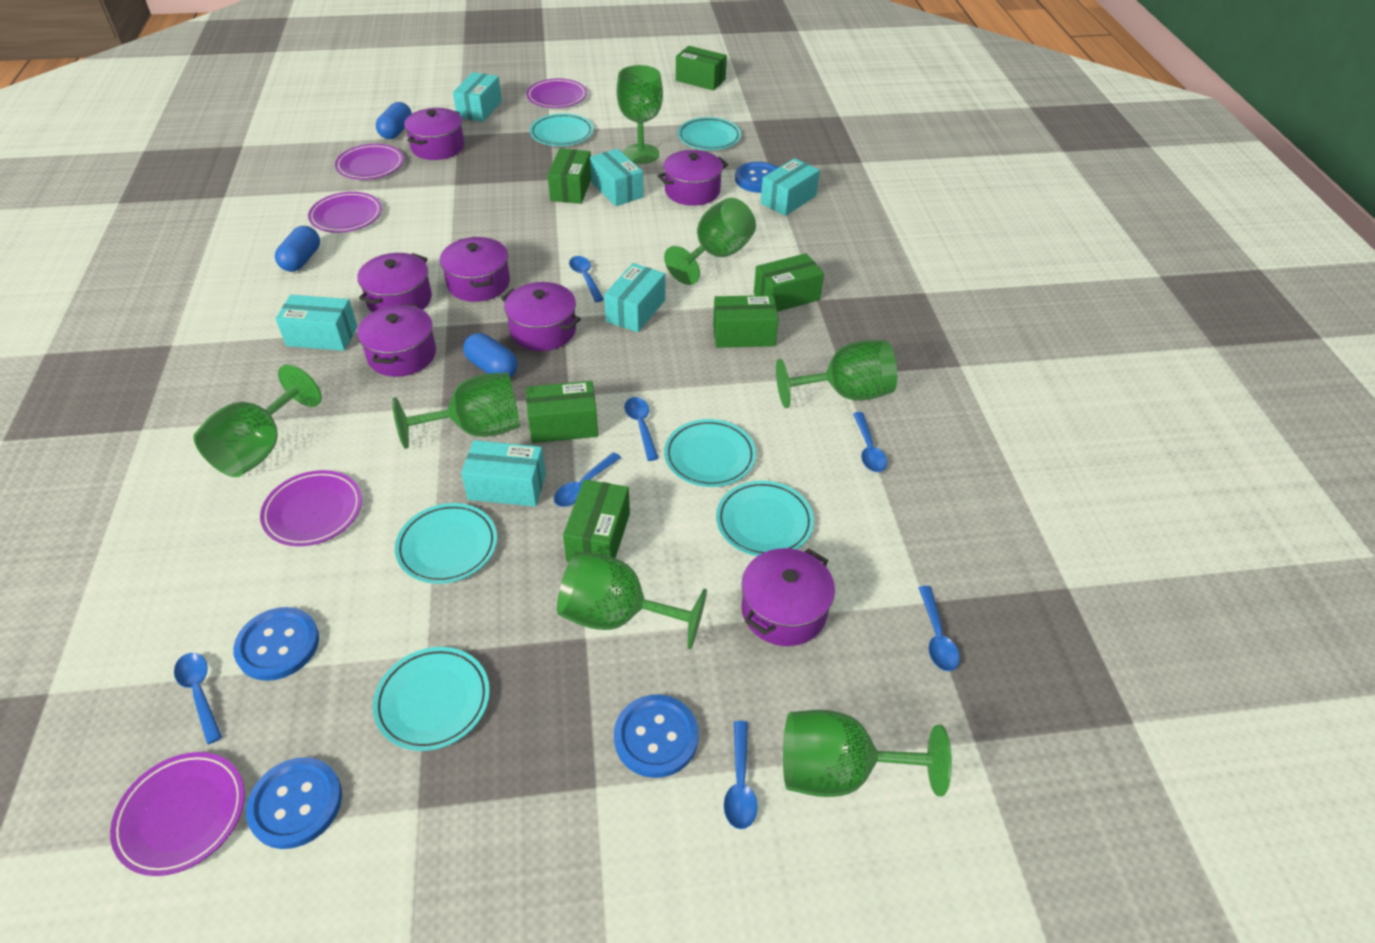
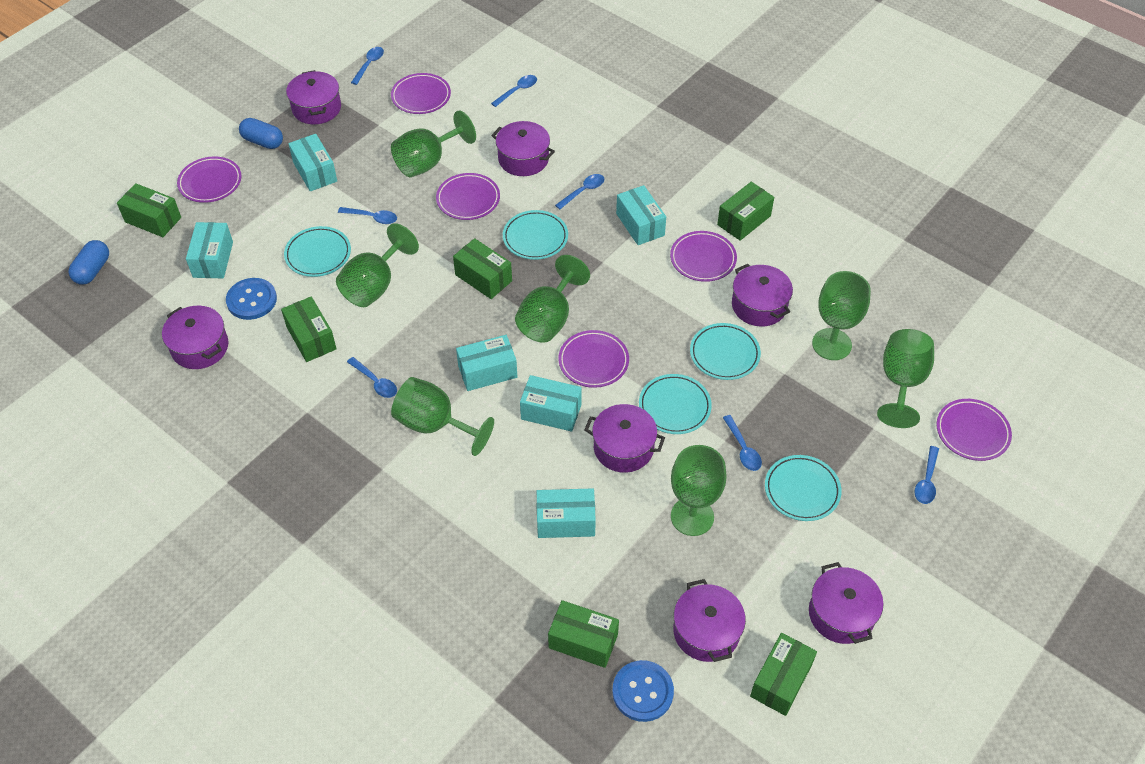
blue button: 4 -> 2
blue capsule: 3 -> 2
purple plate: 5 -> 6
turquoise plate: 6 -> 5

